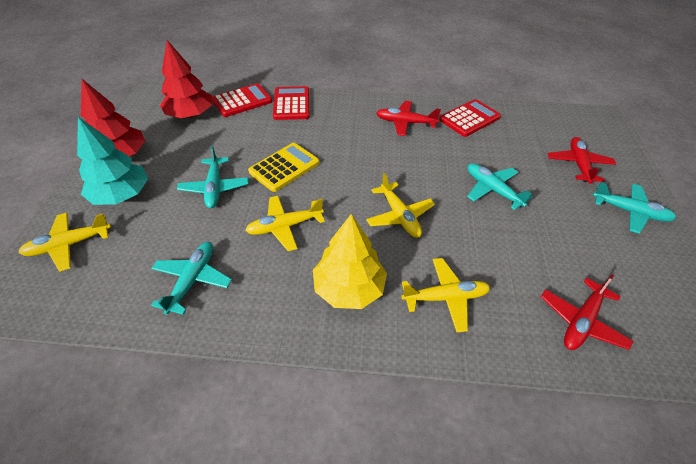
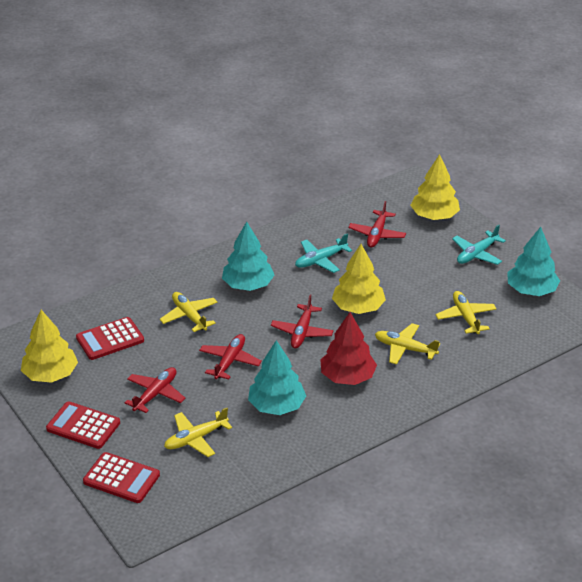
red plane: 3 -> 4
red tree: 2 -> 1
turquoise plane: 4 -> 2
turquoise tree: 1 -> 3
yellow calculator: 1 -> 0
yellow tree: 1 -> 3

